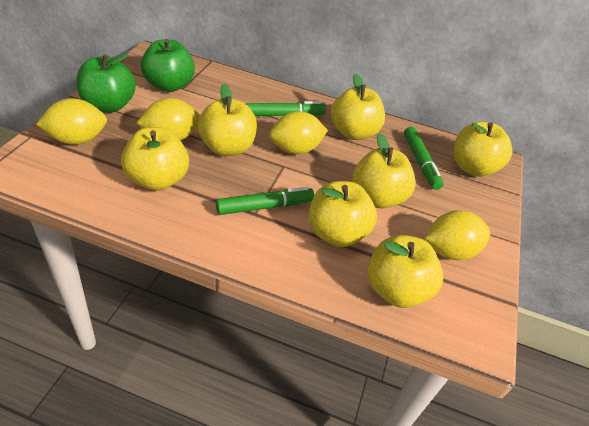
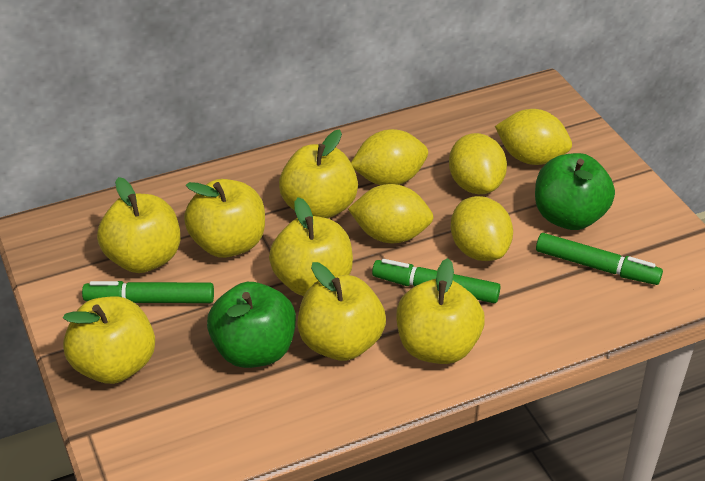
yellow lemon: 4 -> 5

